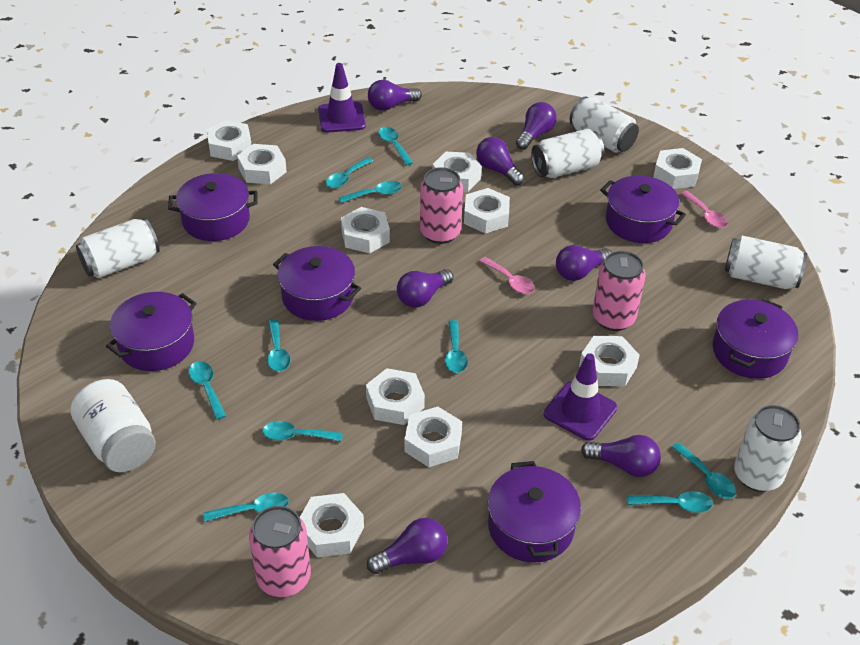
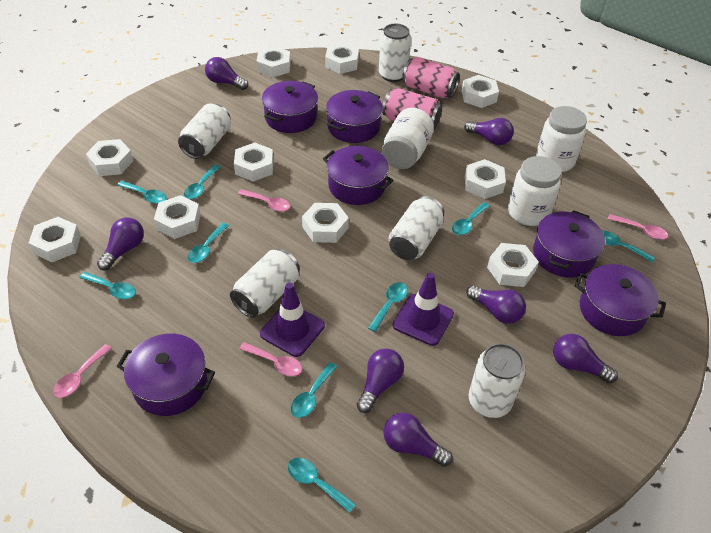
pink can: 3 -> 2
pink spoon: 2 -> 4
turquoise spoon: 10 -> 9
white jar: 1 -> 3

